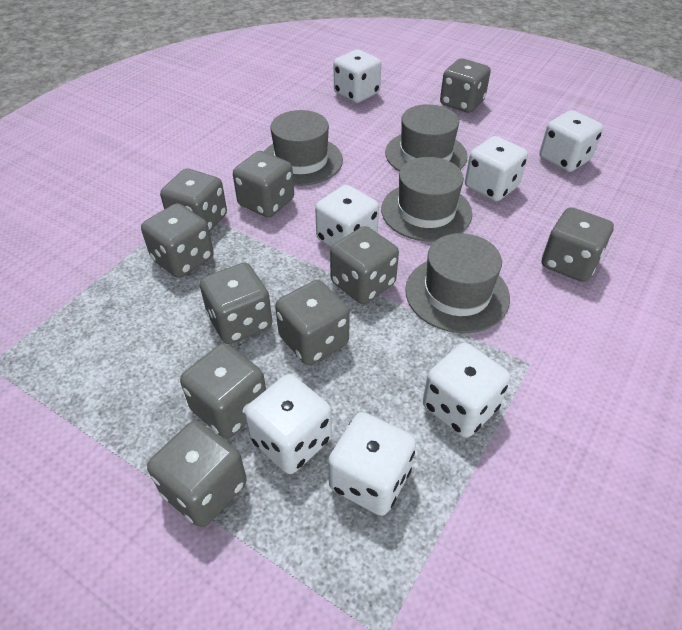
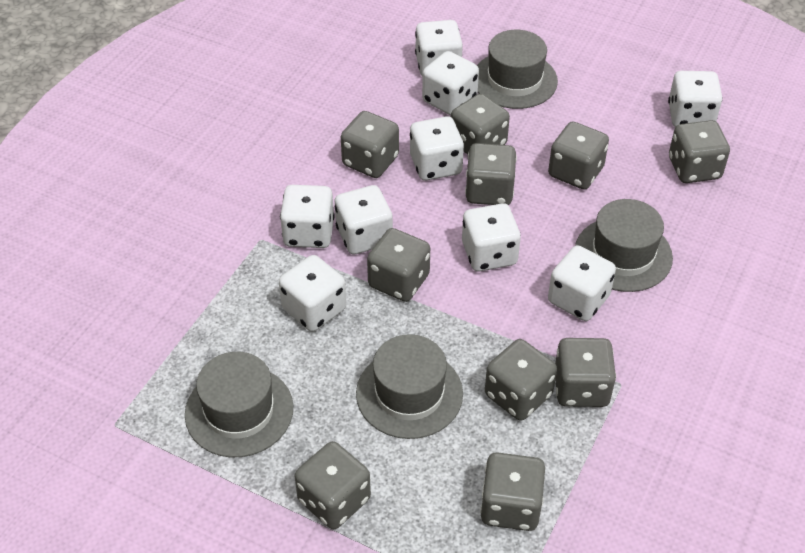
white dice: 7 -> 9

